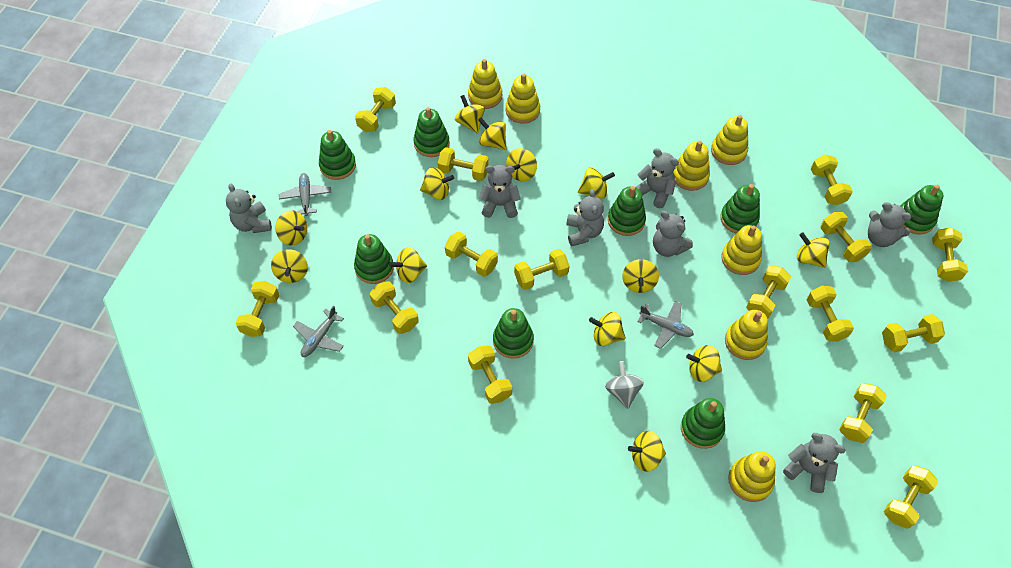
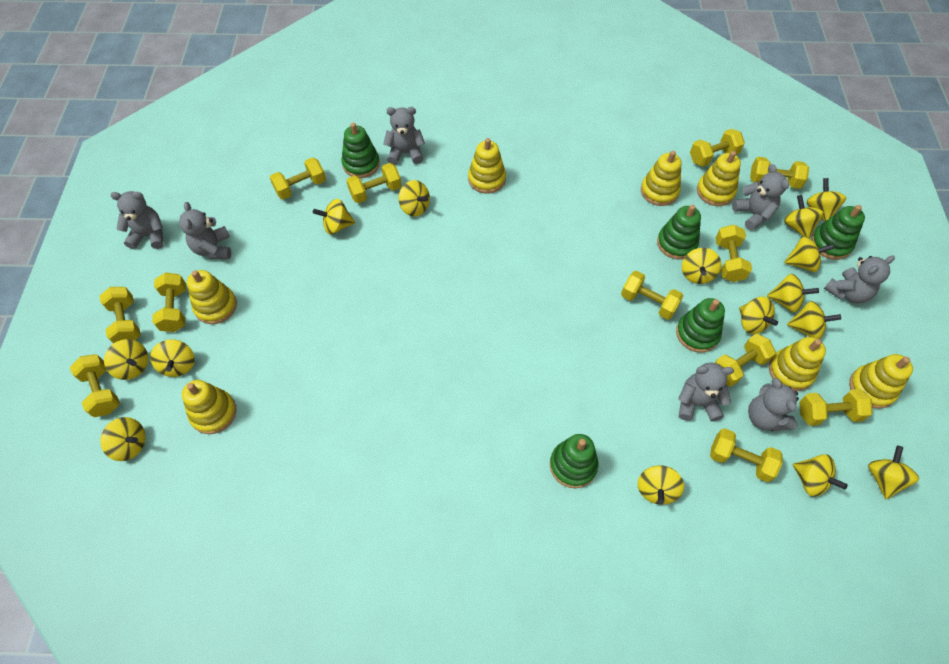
green stacking toy: 8 -> 5
grey plane: 3 -> 0
grey spinning top: 1 -> 0
yellow dumbbell: 15 -> 12
yellow spinning top: 13 -> 15

